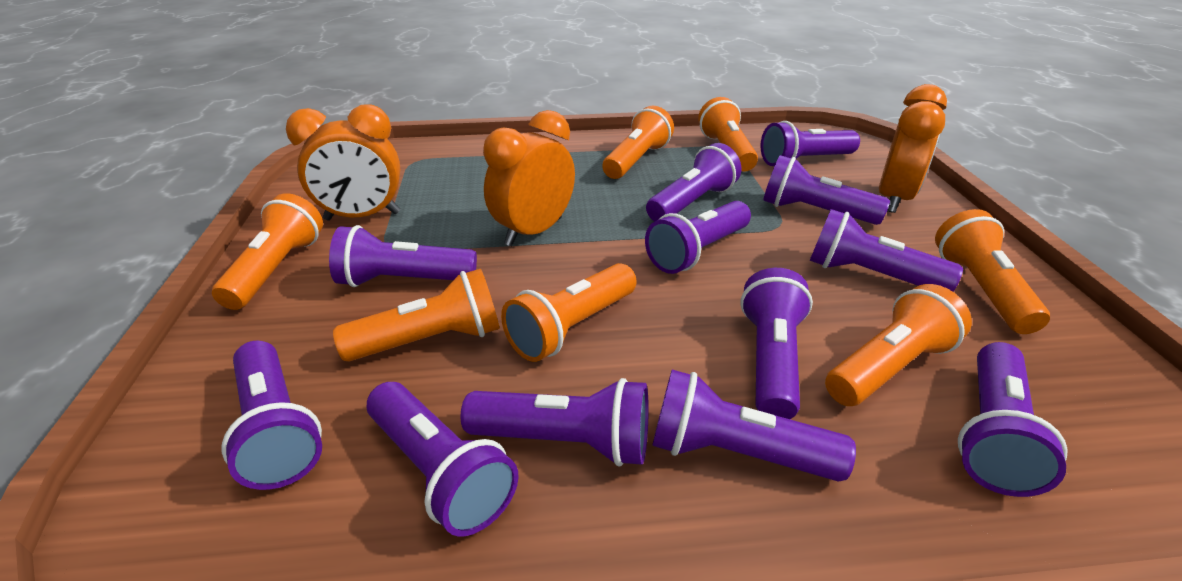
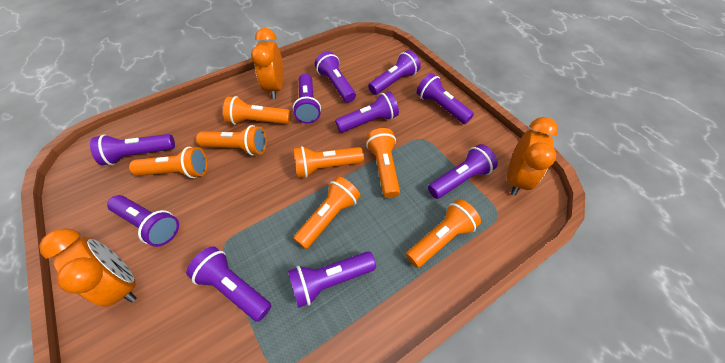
purple flashlight: 12 -> 10

